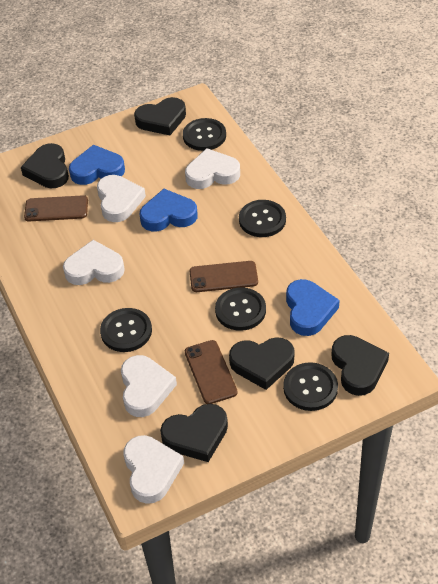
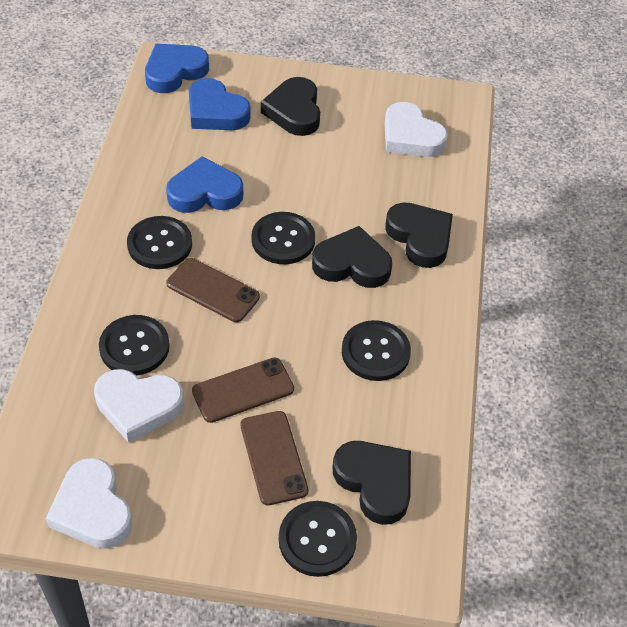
black heart: 5 -> 4
white heart: 5 -> 3

